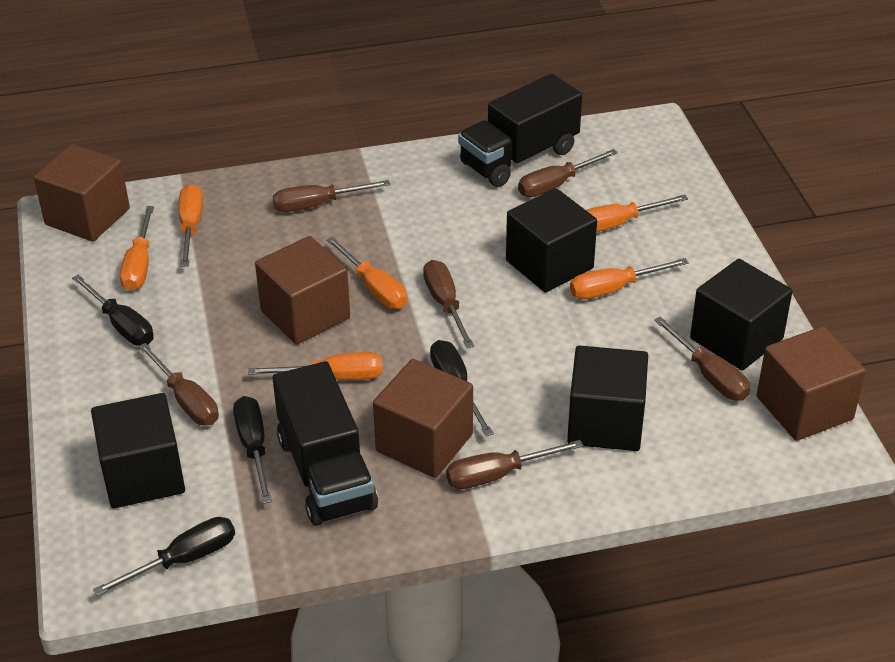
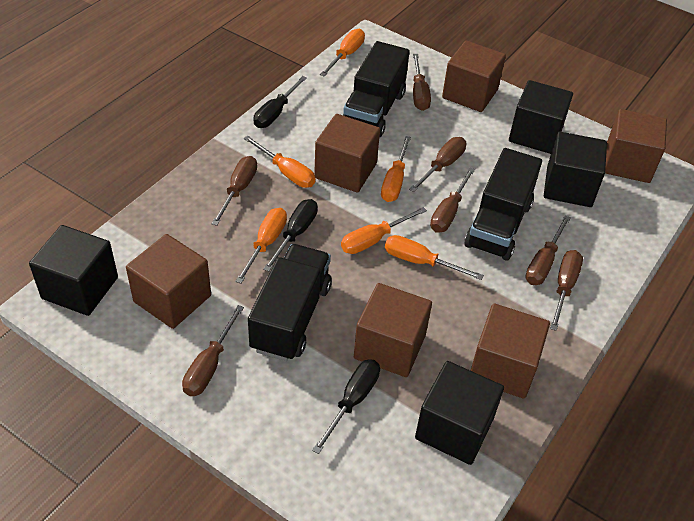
black screwdriver: 4 -> 3
black truck: 2 -> 3
brown cube: 4 -> 6
brown screwdriver: 6 -> 7

